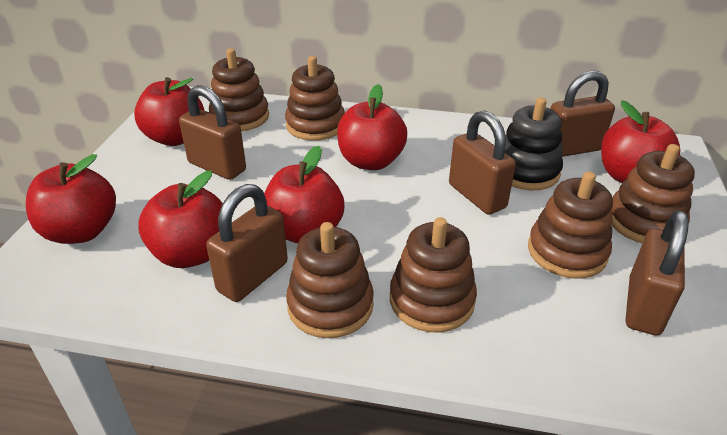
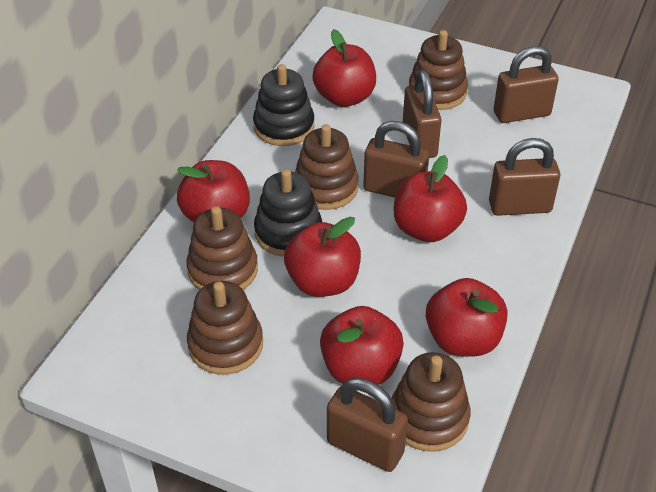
black stacking toy: 1 -> 2
brown stacking toy: 6 -> 5

